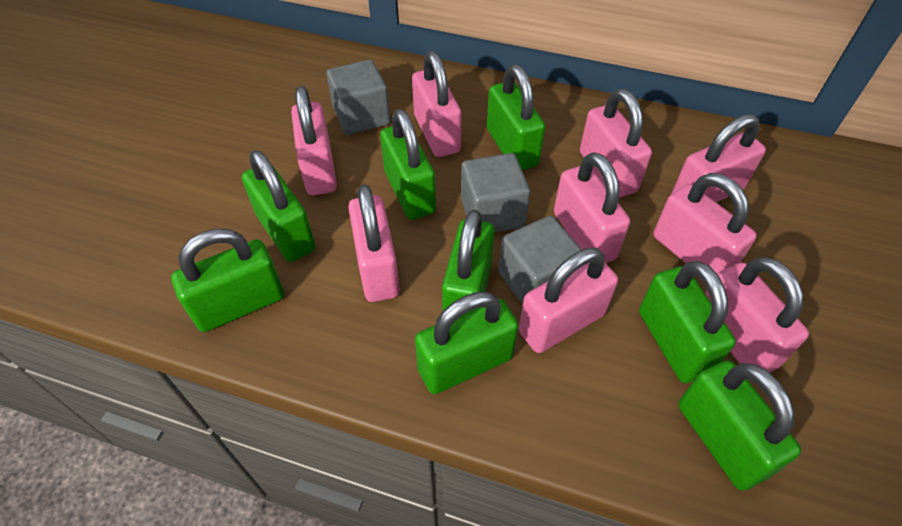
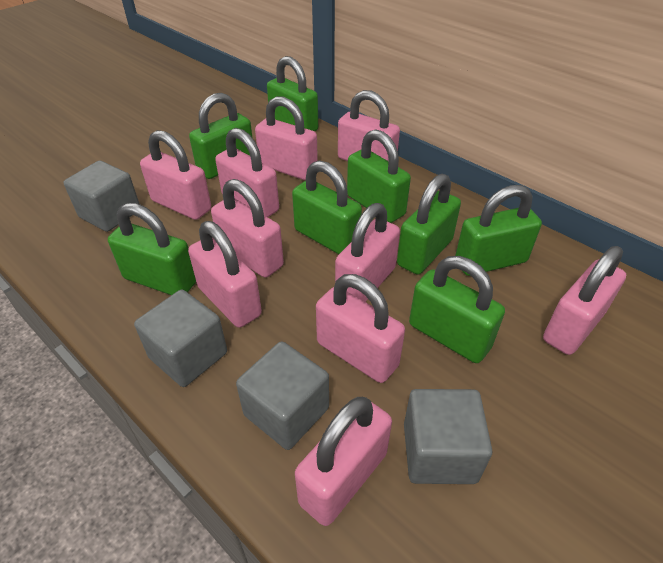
grey cube: 3 -> 4
pink padlock: 9 -> 10

